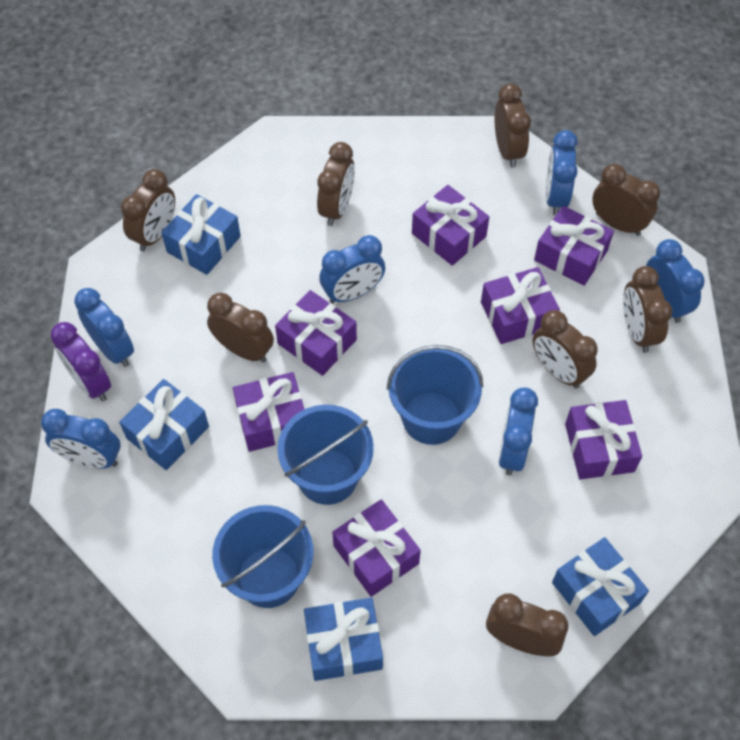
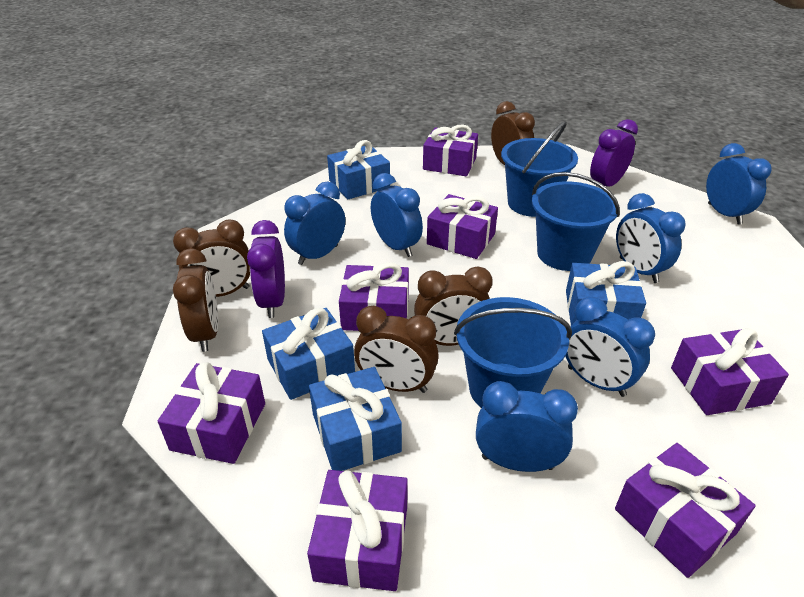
brown clock: 8 -> 5
purple clock: 1 -> 2

